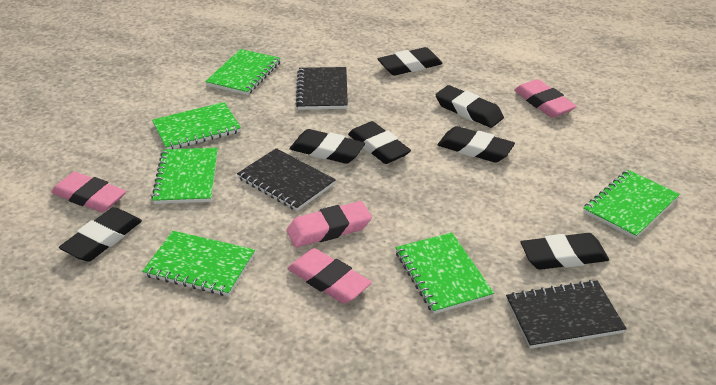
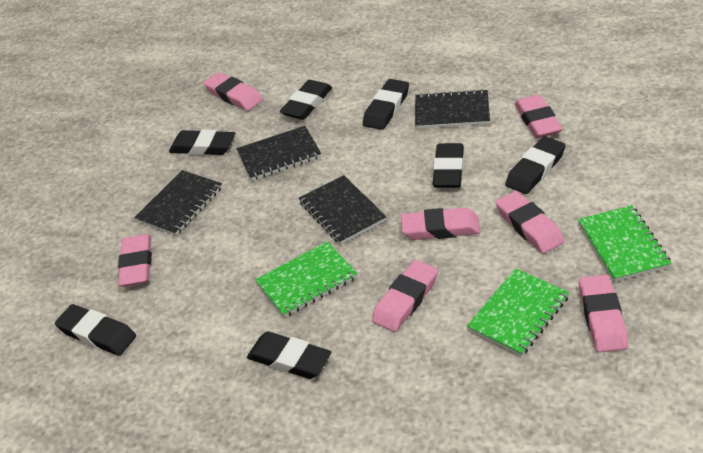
black notebook: 3 -> 4
green notebook: 6 -> 3
pink eraser: 4 -> 7

